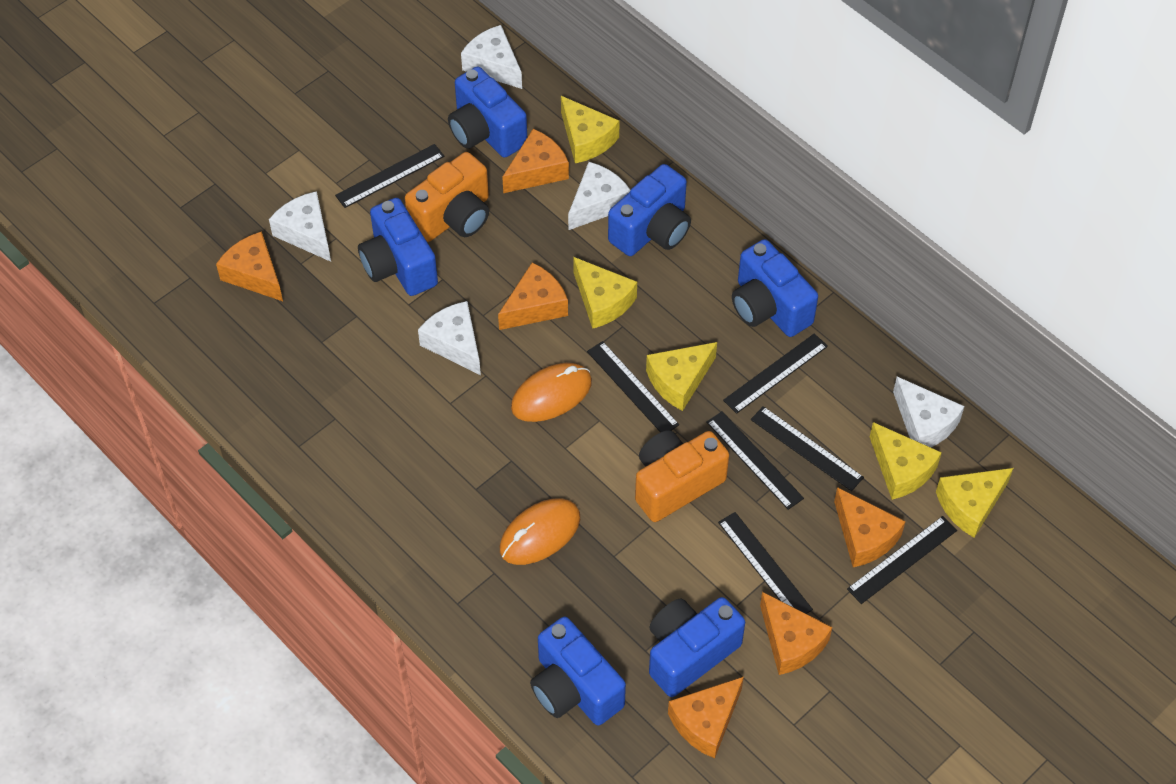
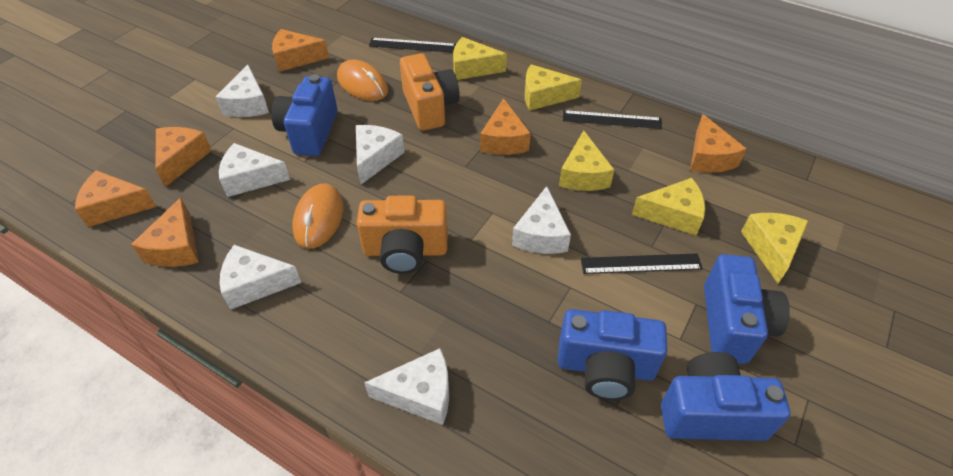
black ruler: 7 -> 3
blue camera: 6 -> 4
white cheese: 5 -> 6

